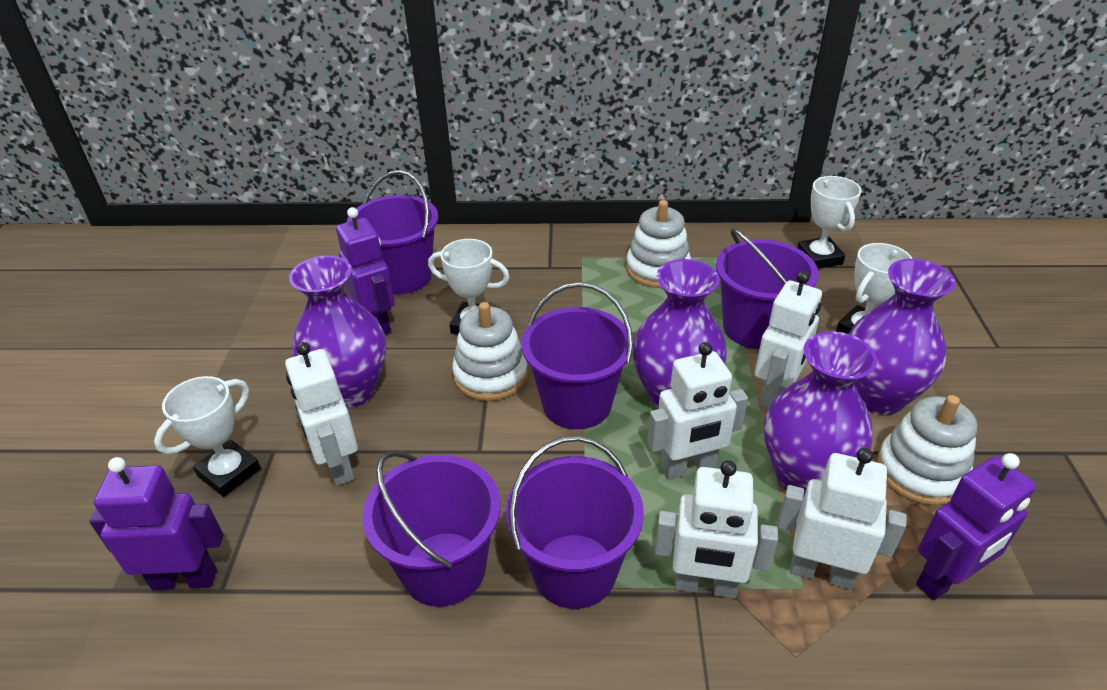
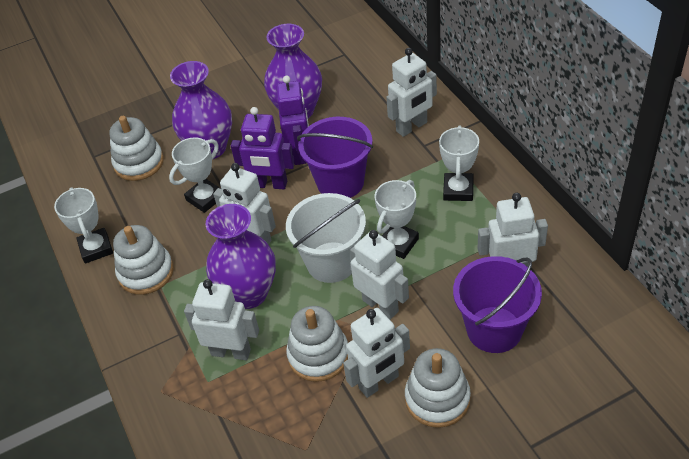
purple bucket: 5 -> 2
purple robot: 3 -> 2
purple vase: 4 -> 3
white bucket: 0 -> 1
white robot: 5 -> 6
white stacking toy: 3 -> 4

